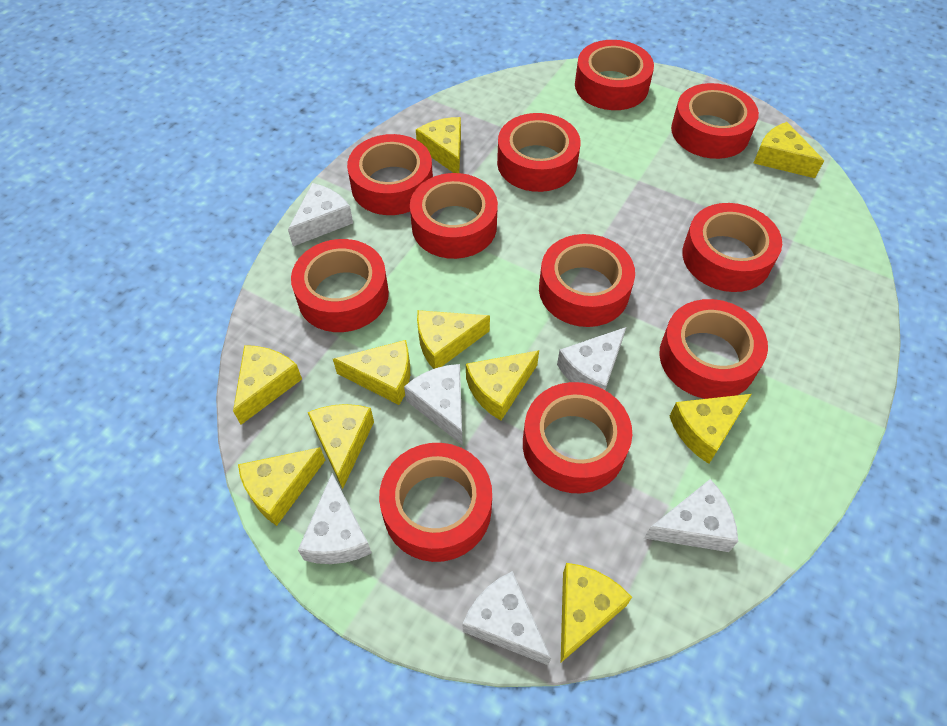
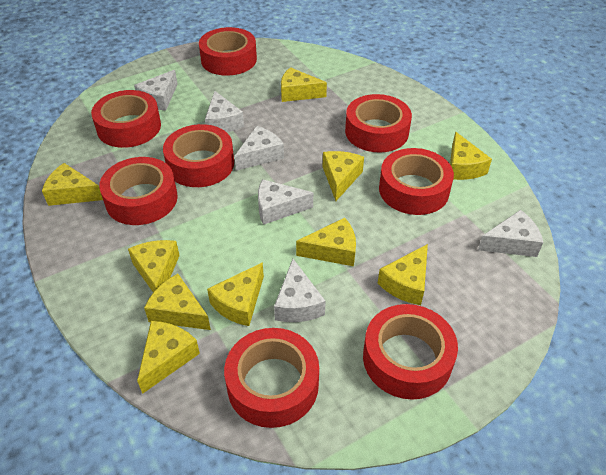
red tape: 11 -> 8

